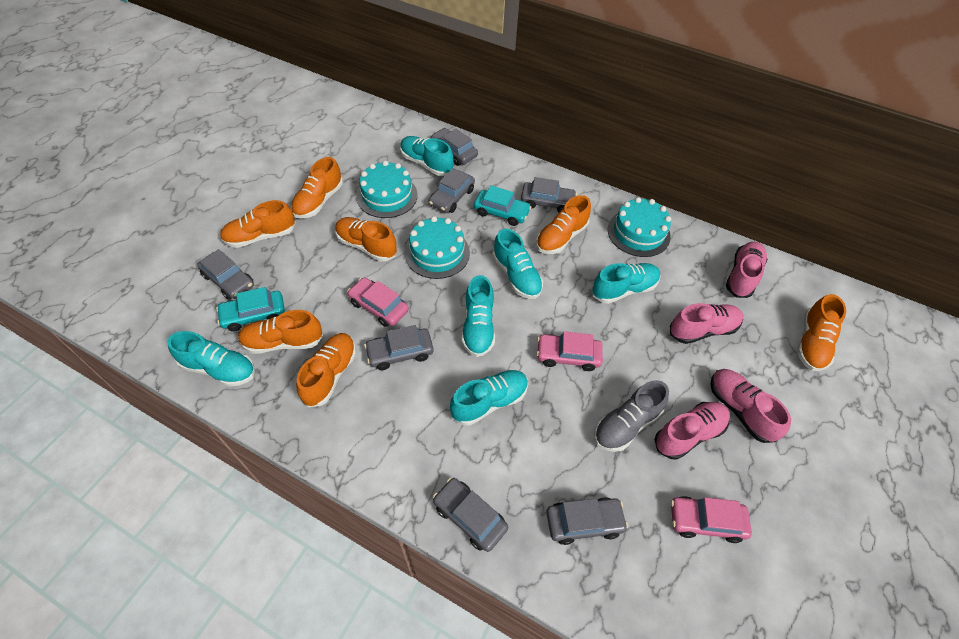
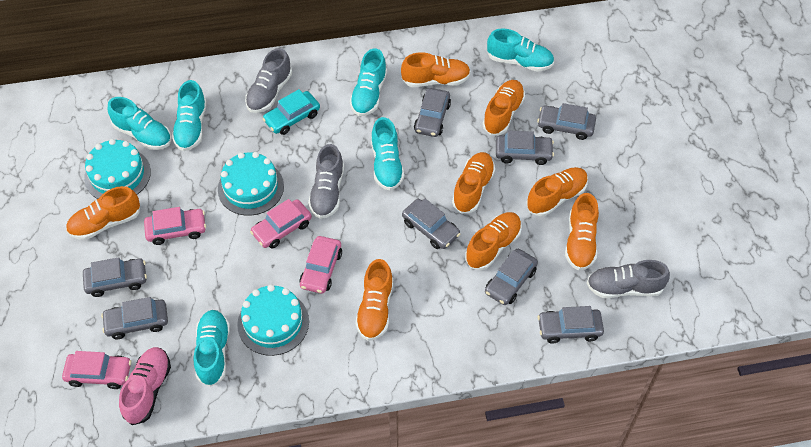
grey car: 7 -> 8
grey shoe: 1 -> 3
orange shoe: 7 -> 8
pink car: 3 -> 4
pink shoe: 4 -> 1
turquoise car: 2 -> 1

